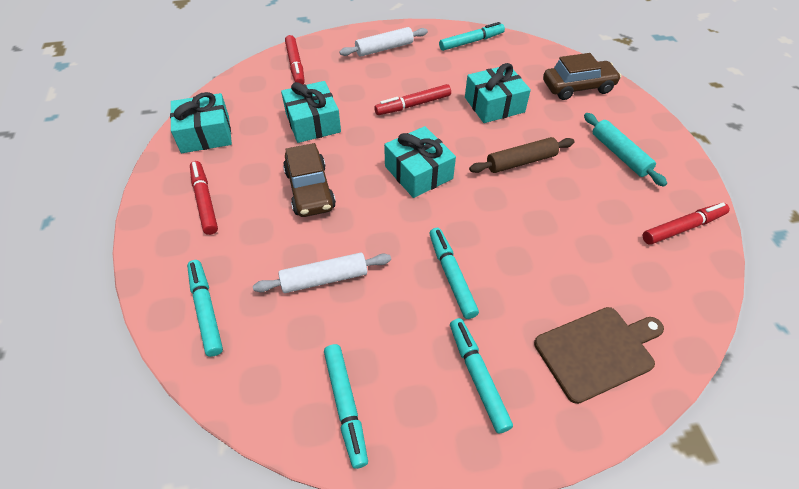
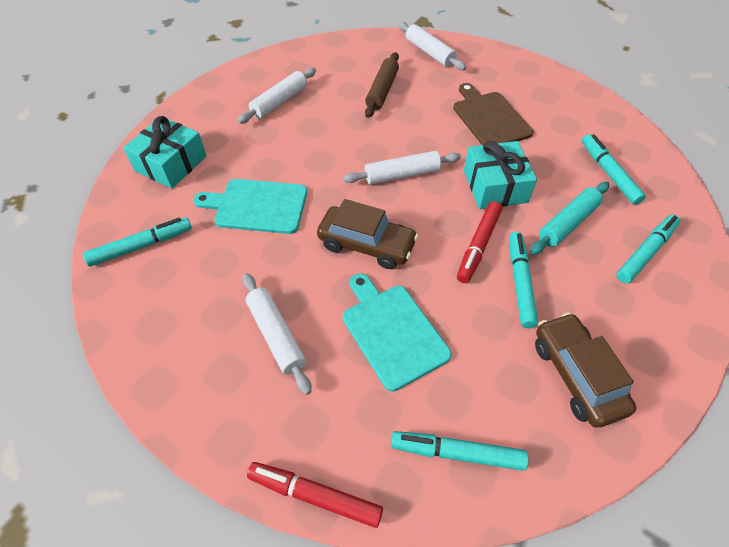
red marker: 4 -> 2
turquoise cutting board: 0 -> 2
turquoise gift: 4 -> 2
white rolling pin: 2 -> 4

